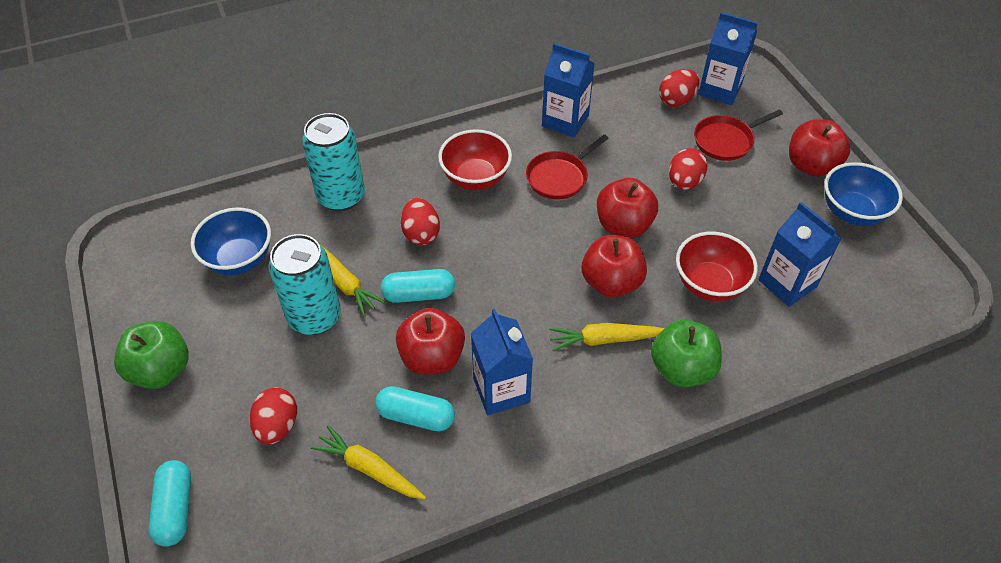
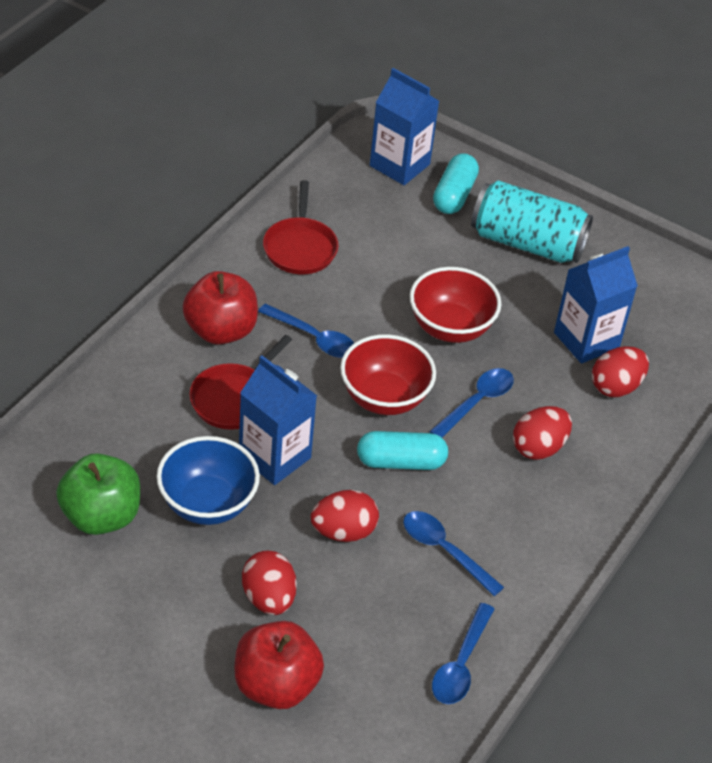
blue bowl: 2 -> 1
blue carton: 4 -> 3
blue spoon: 0 -> 4
green apple: 2 -> 1
red apple: 4 -> 2
turquoise can: 2 -> 1
turquoise capsule: 3 -> 2
yellow carrot: 3 -> 0

